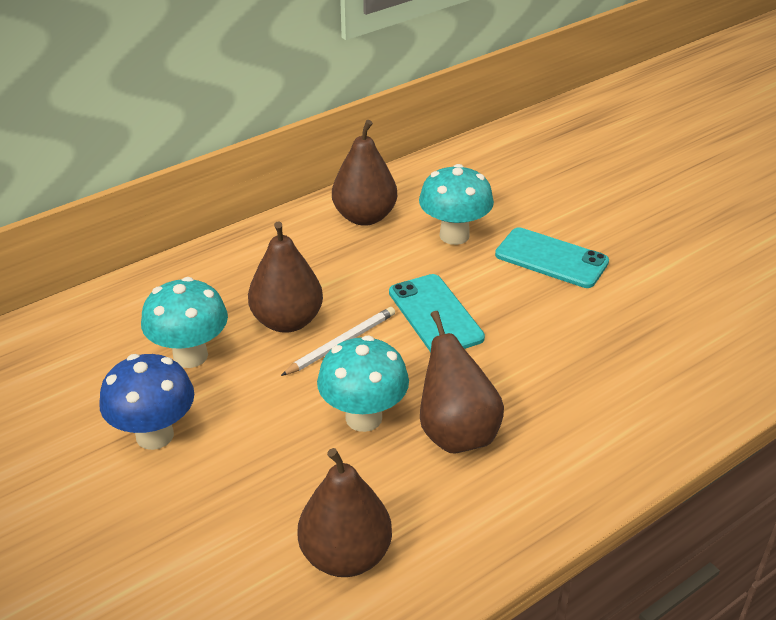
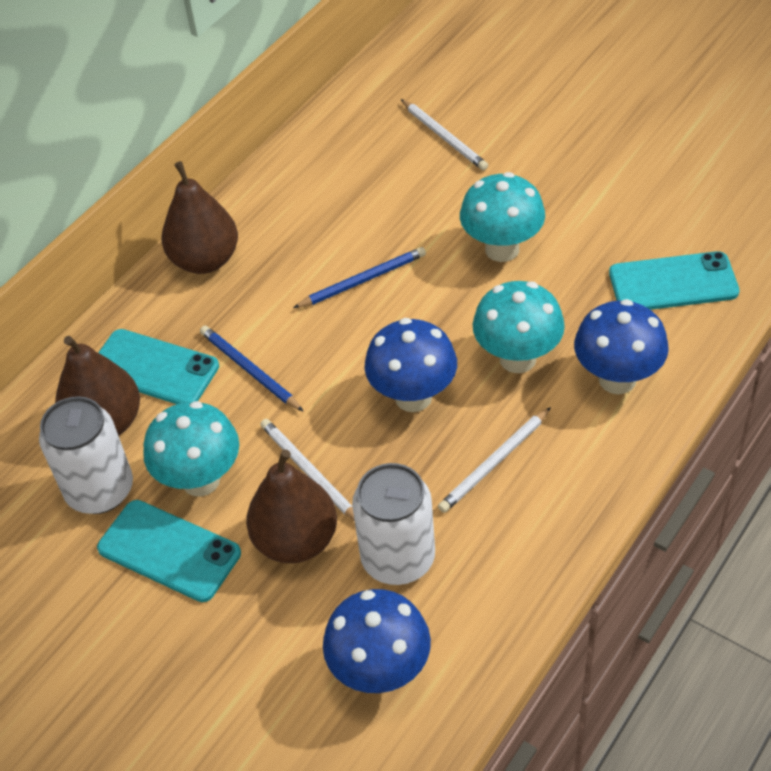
blue mushroom: 1 -> 3
blue pencil: 0 -> 2
brown pear: 4 -> 3
turquoise phone: 2 -> 3
white can: 0 -> 2
white pencil: 1 -> 3

